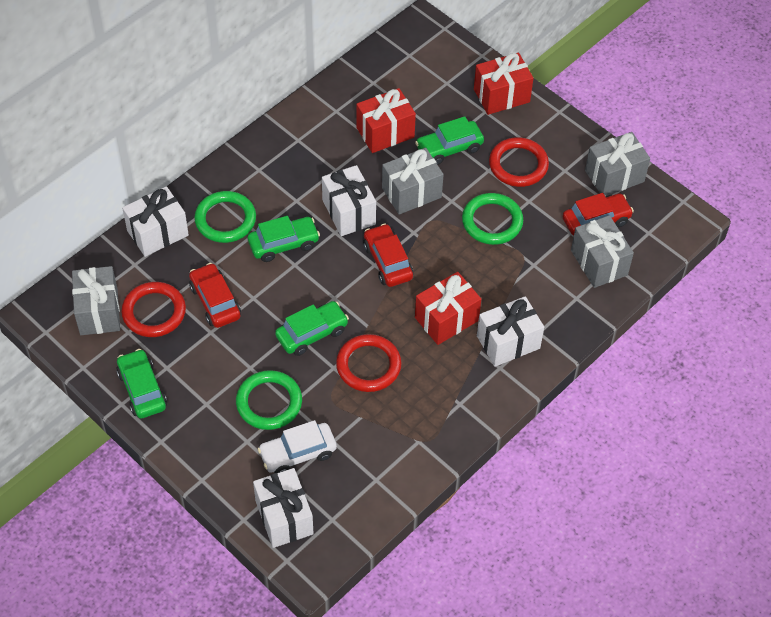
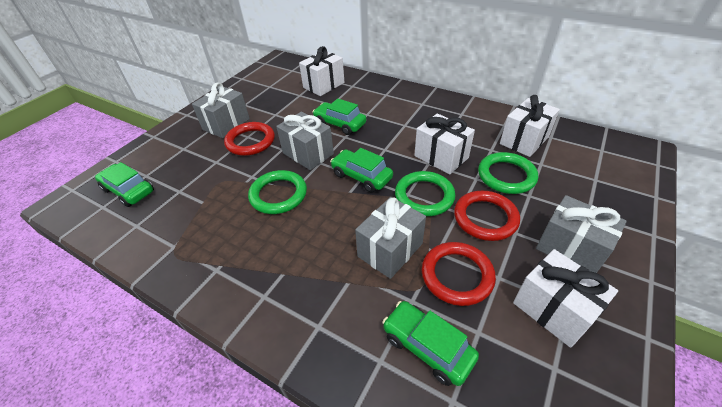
red car: 3 -> 0
red gift: 3 -> 0
white car: 1 -> 0

